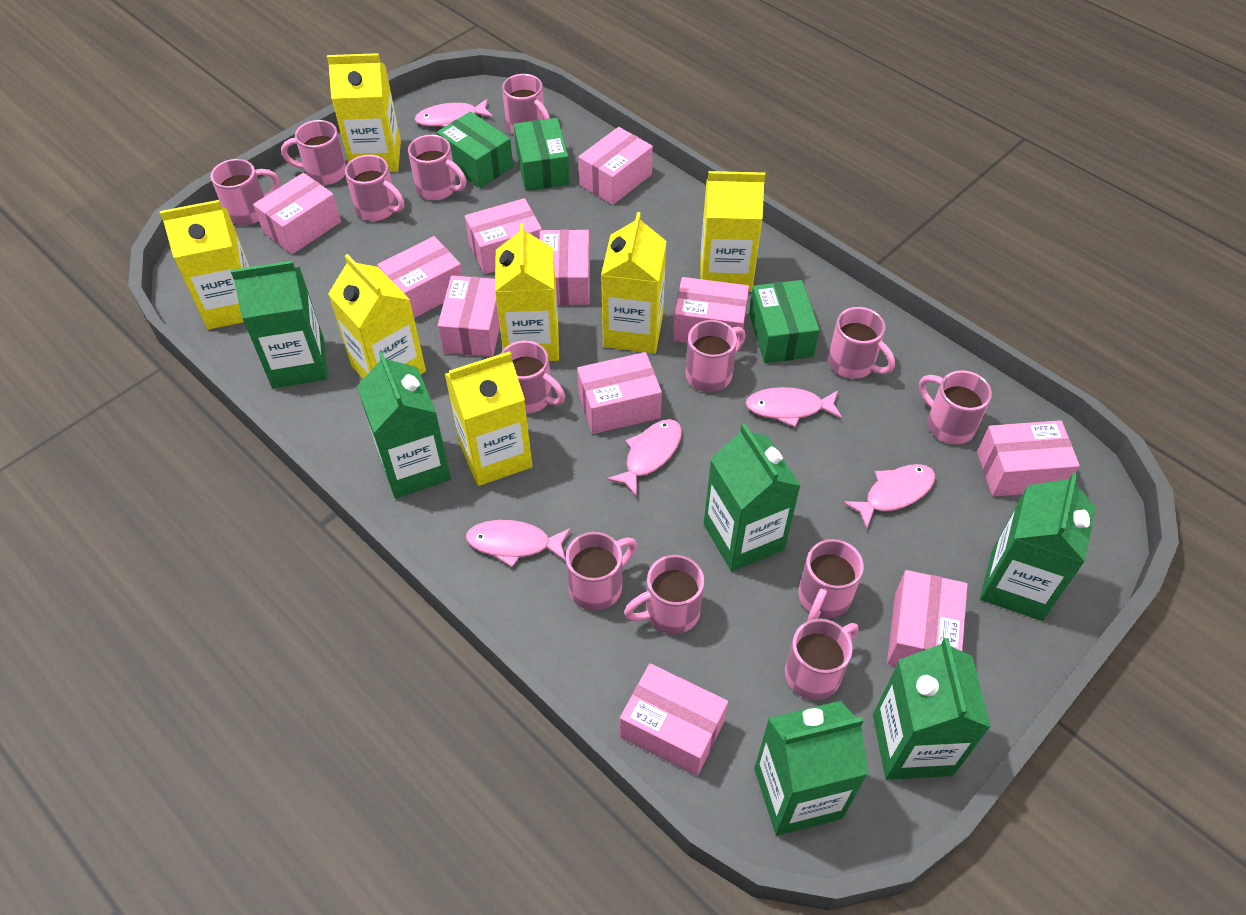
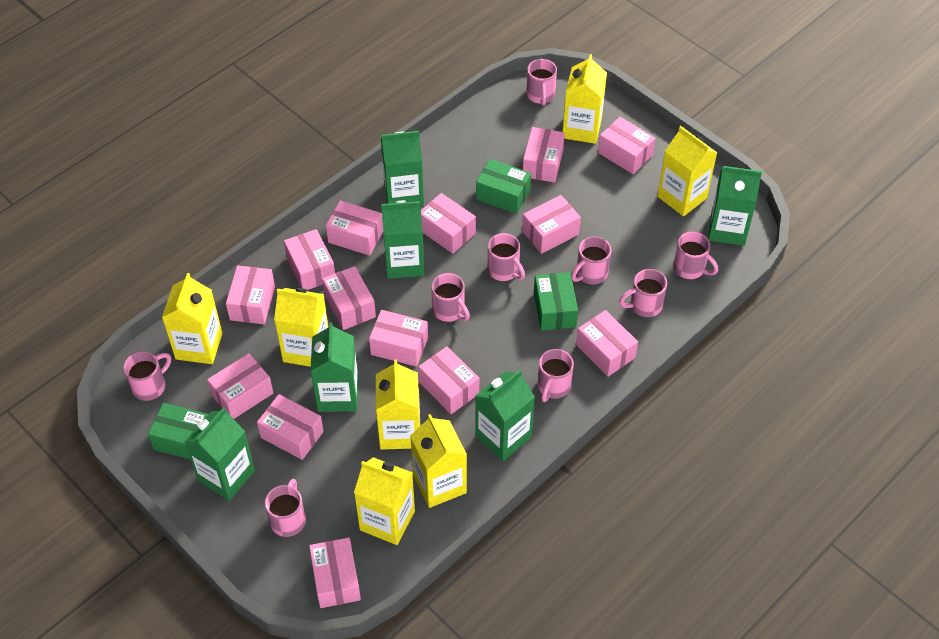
pink box: 11 -> 14
pink fish: 5 -> 0
pink mug: 13 -> 9

